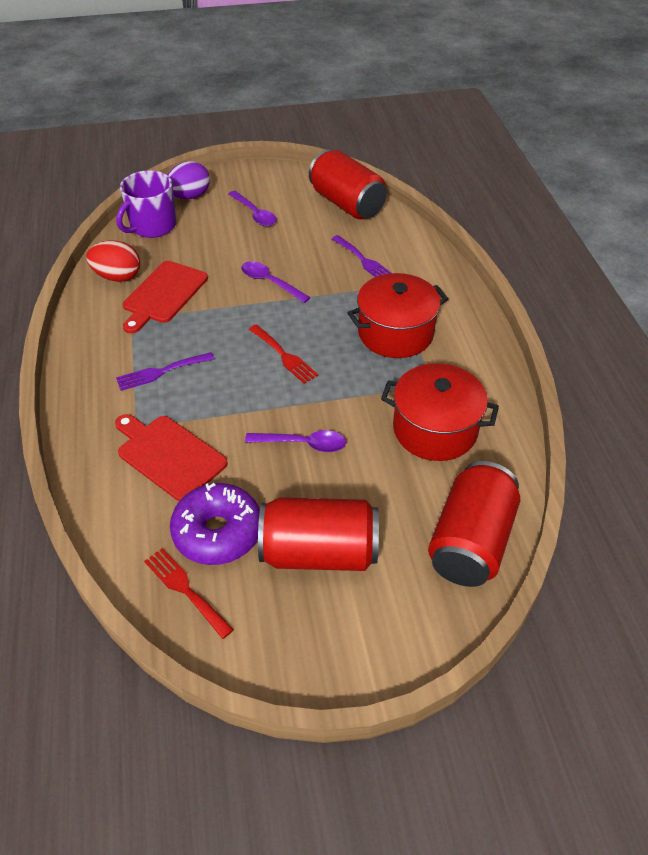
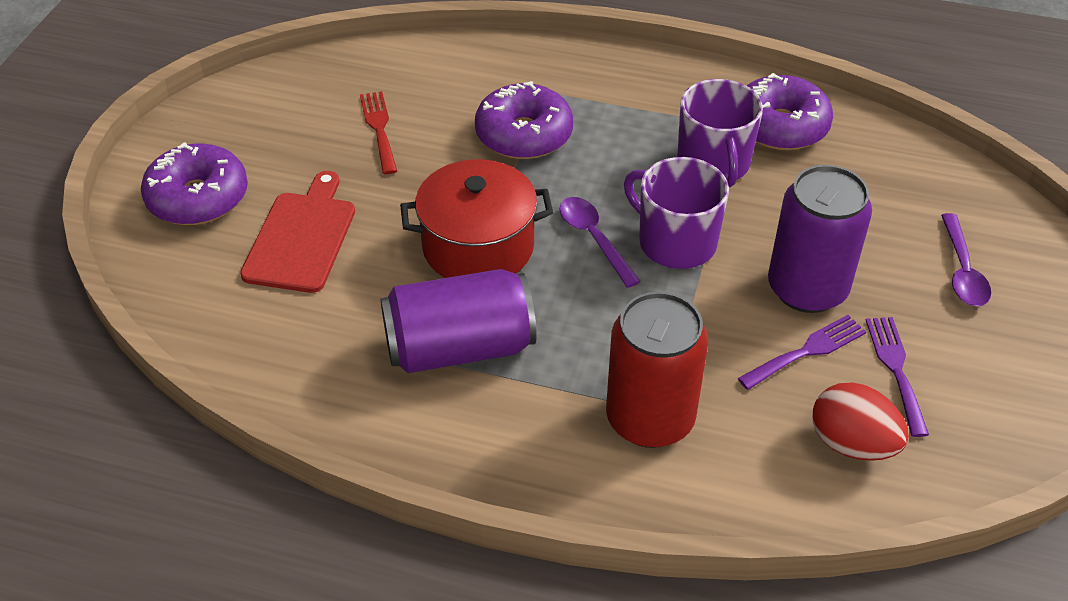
purple can: 0 -> 2
purple donut: 1 -> 3
purple egg: 1 -> 0
purple mug: 1 -> 2
purple spoon: 3 -> 2
red can: 3 -> 1
red cutting board: 2 -> 1
red fork: 2 -> 1
red pot: 2 -> 1

